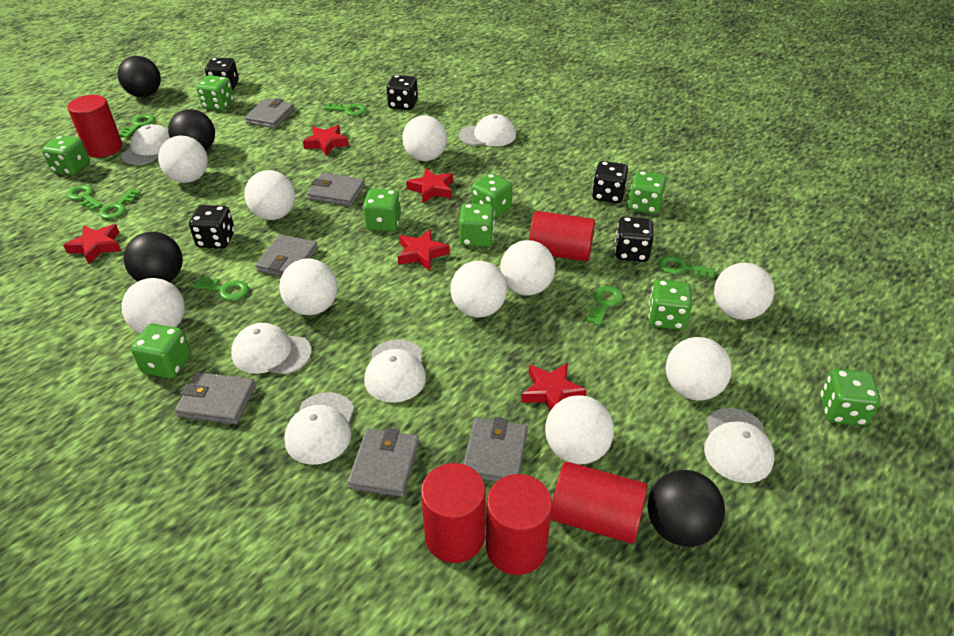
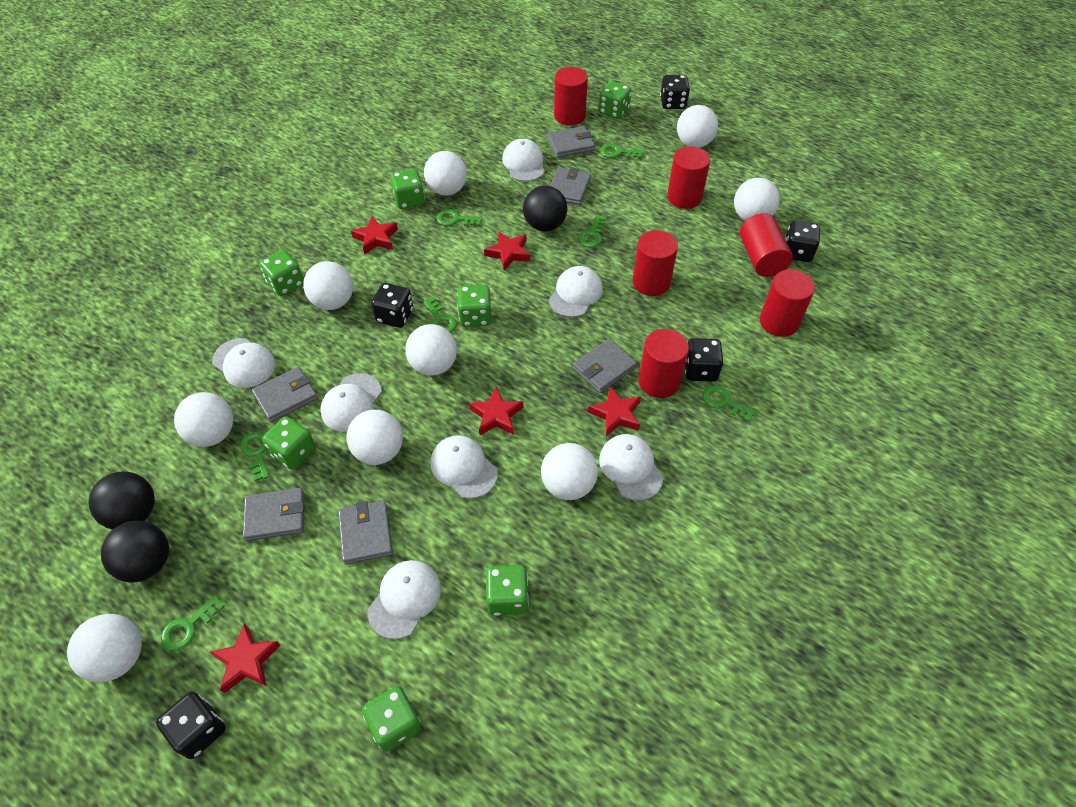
black ball: 4 -> 3
green dice: 9 -> 7
red cylinder: 5 -> 6
white ball: 10 -> 9
white cap: 6 -> 7

